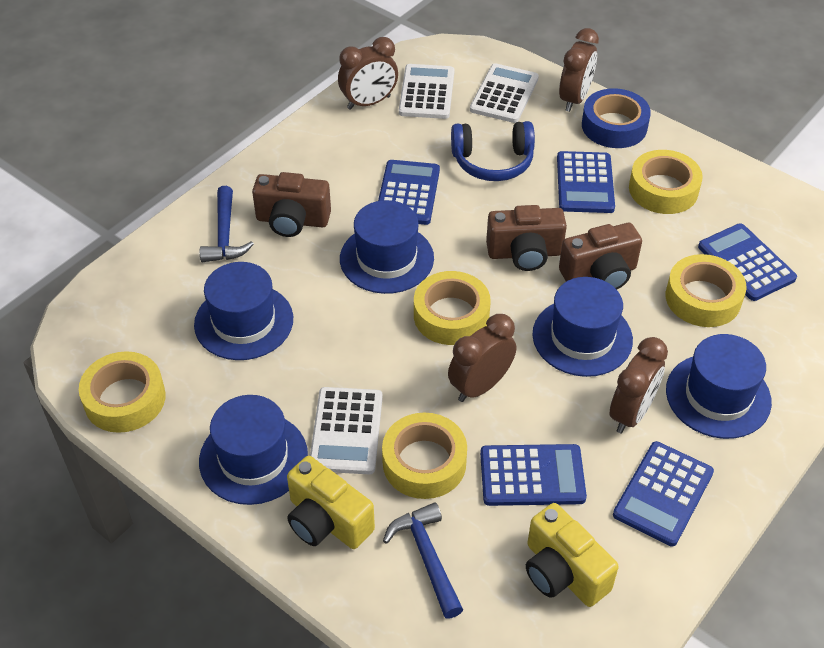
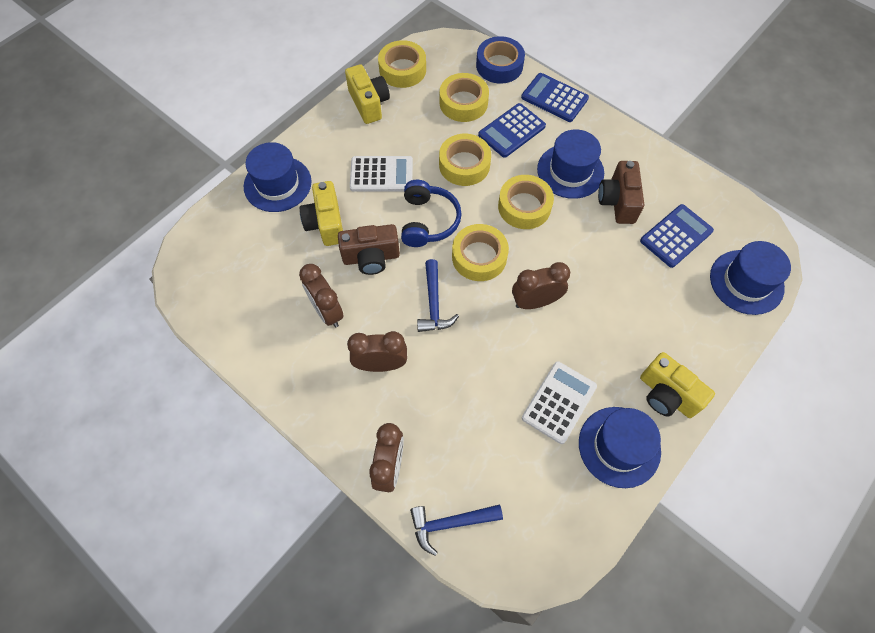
blue calculator: 5 -> 3
blue hat: 5 -> 4
brown camera: 3 -> 2
white calculator: 3 -> 2
yellow camera: 2 -> 3

